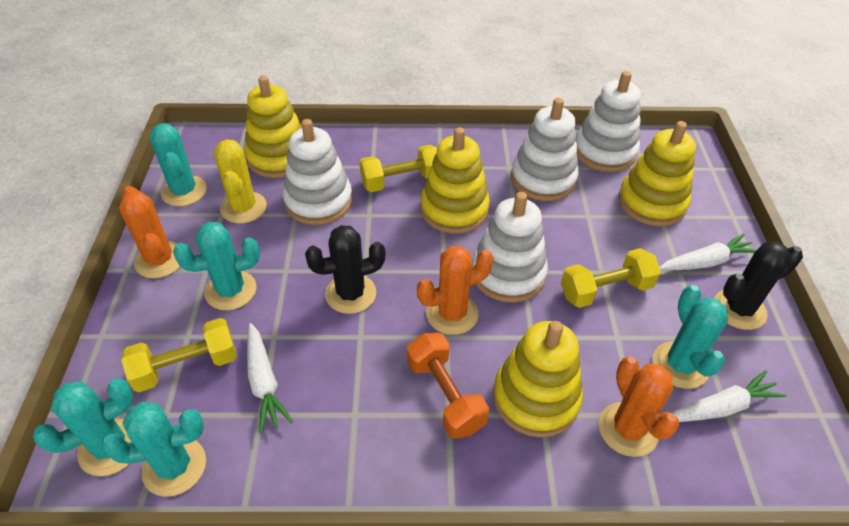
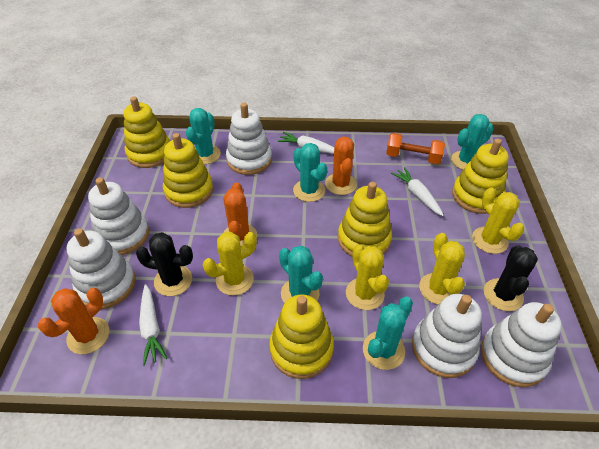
white stacking toy: 4 -> 5
yellow cactus: 1 -> 4
yellow dumbbell: 3 -> 0
yellow stacking toy: 4 -> 5

